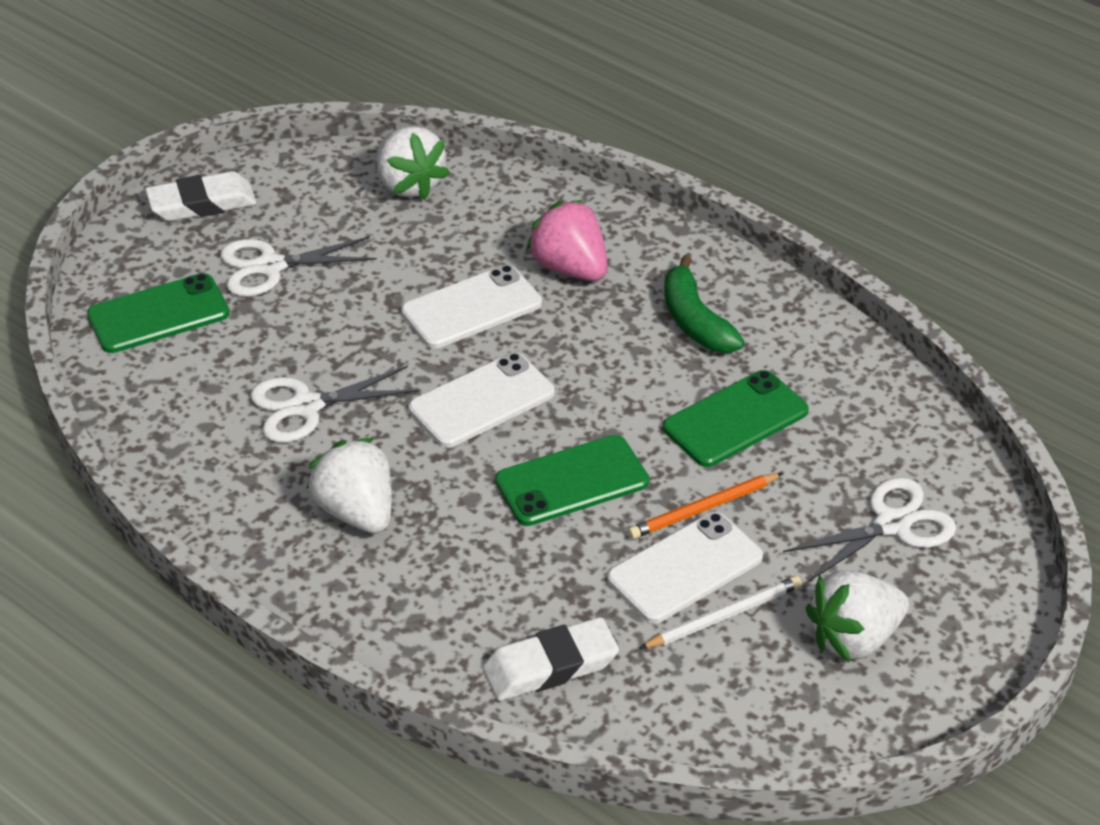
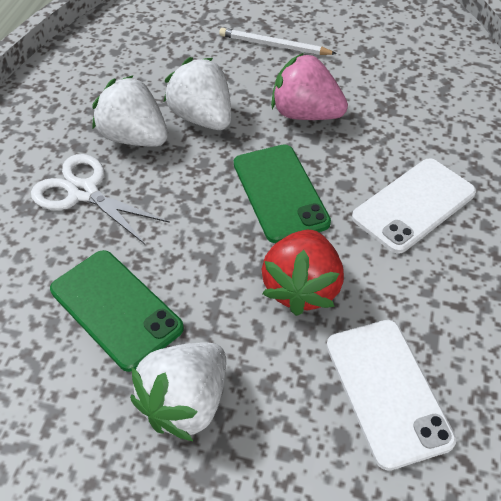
green banana: 1 -> 0
green phone: 3 -> 2
orange pencil: 1 -> 0
red strawberry: 0 -> 1
white eraser: 2 -> 0
white phone: 3 -> 2
white scissors: 3 -> 1

